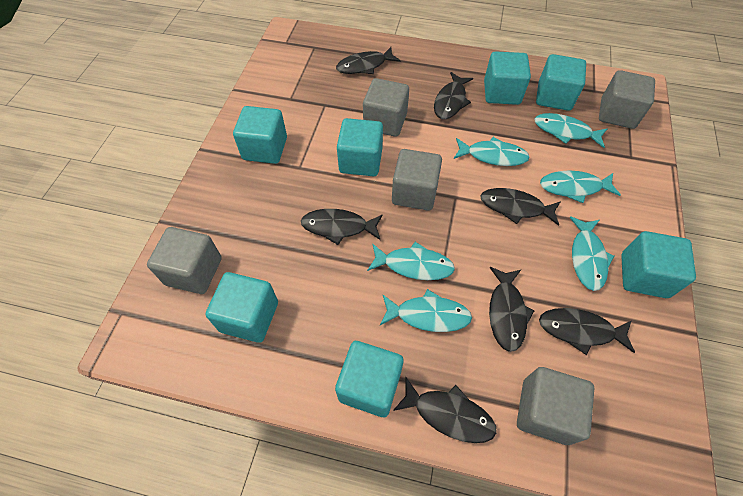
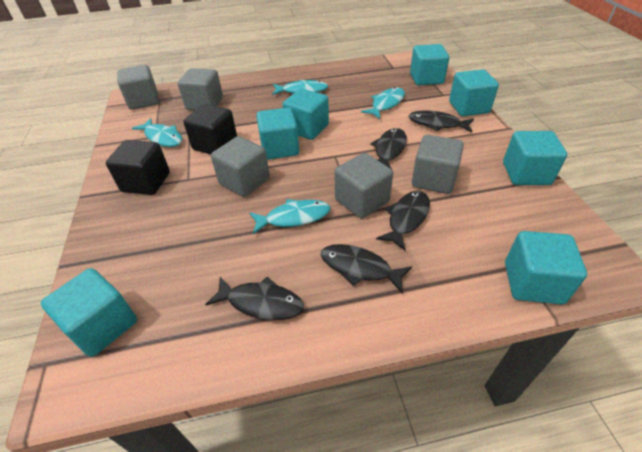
black cube: 0 -> 2
black fish: 7 -> 5
turquoise fish: 6 -> 4

